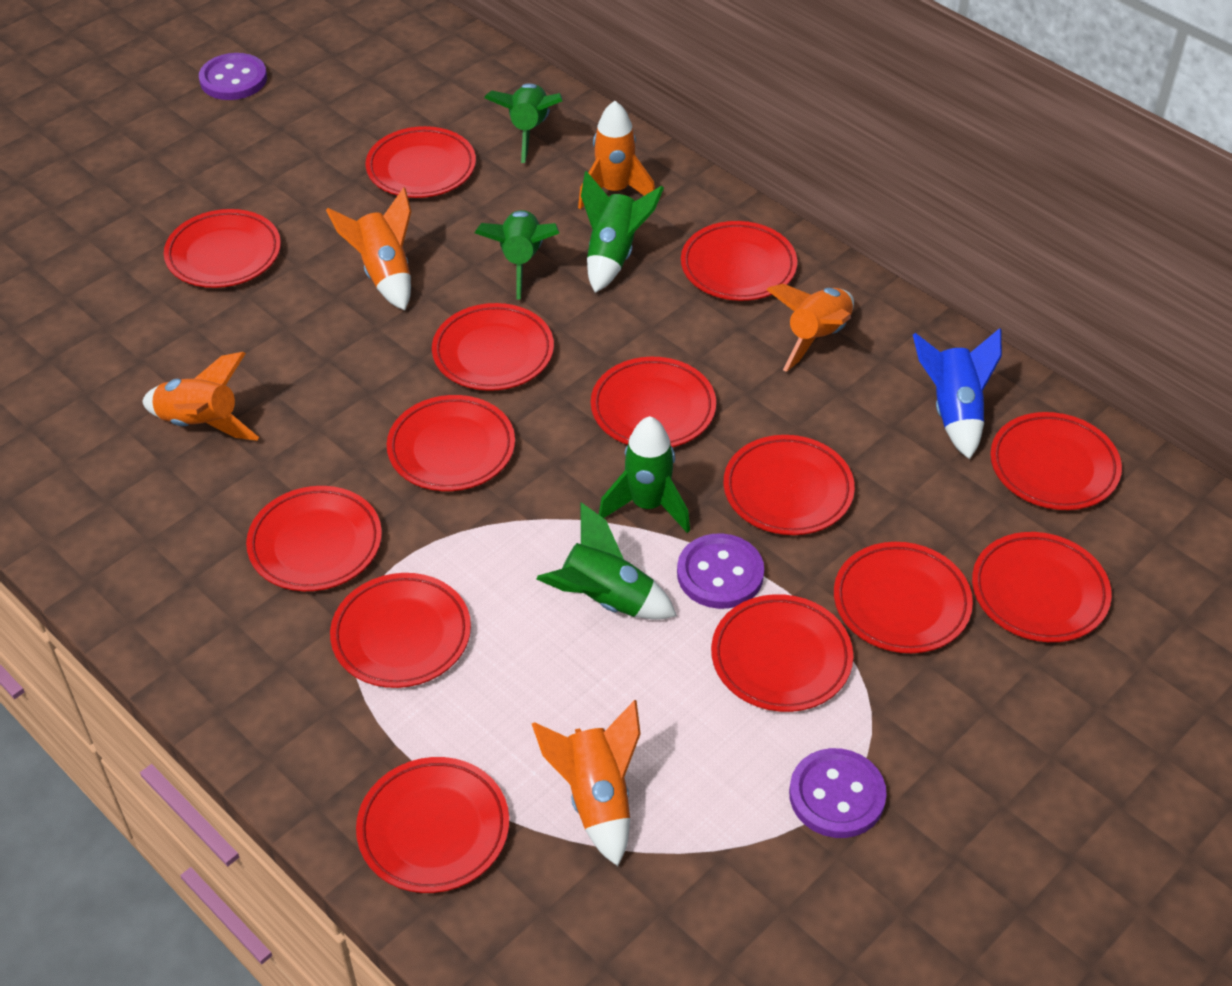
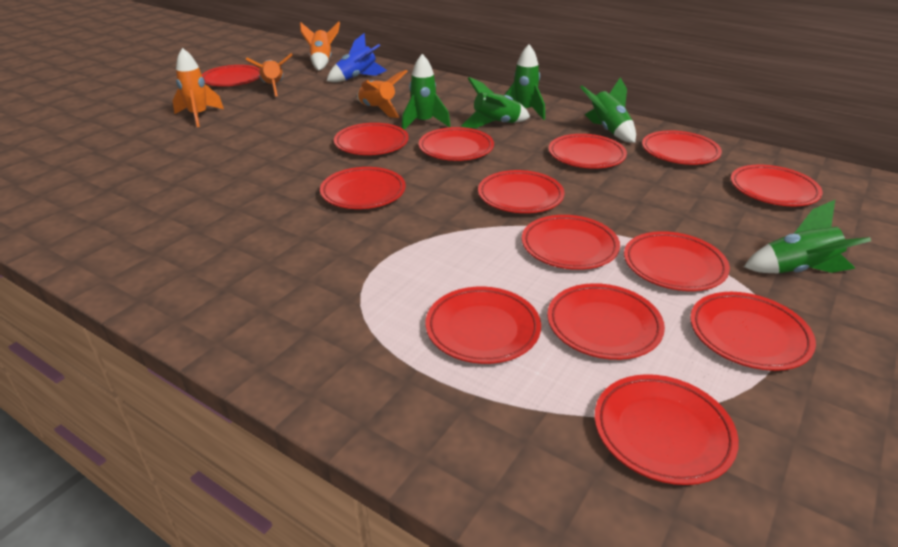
orange rocket: 5 -> 4
purple button: 3 -> 0

